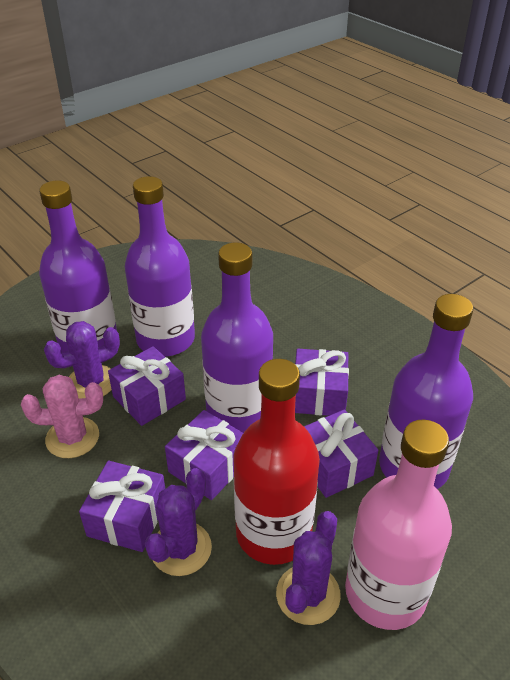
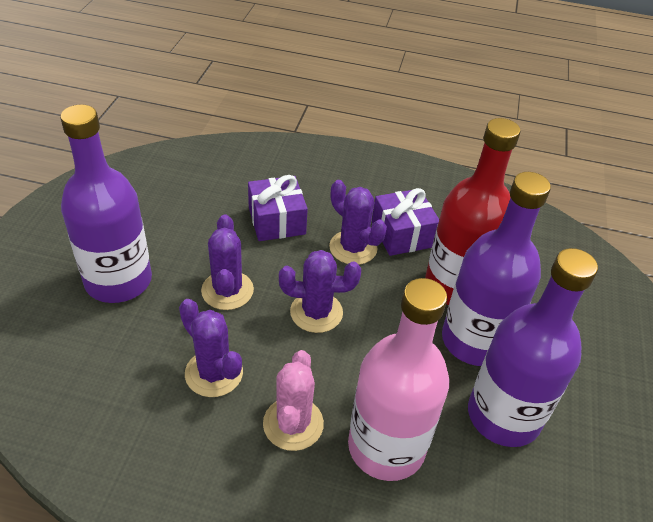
purple bottle: 4 -> 3
purple cactus: 3 -> 4
purple gift: 5 -> 2

